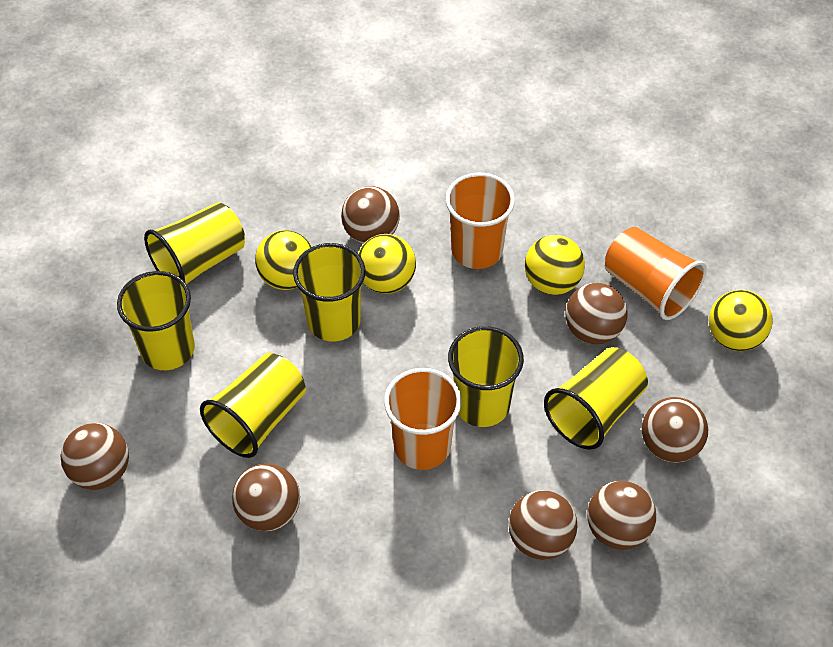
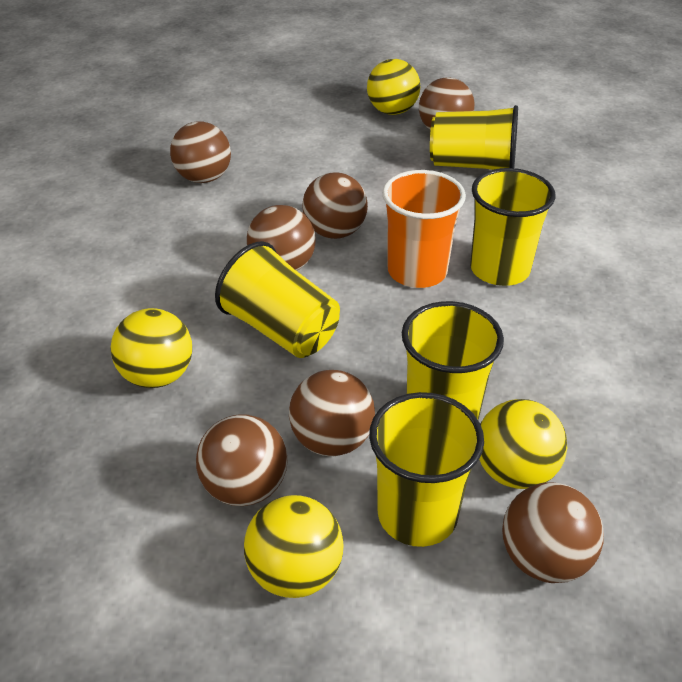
orange cup: 3 -> 1
yellow cup: 6 -> 5

